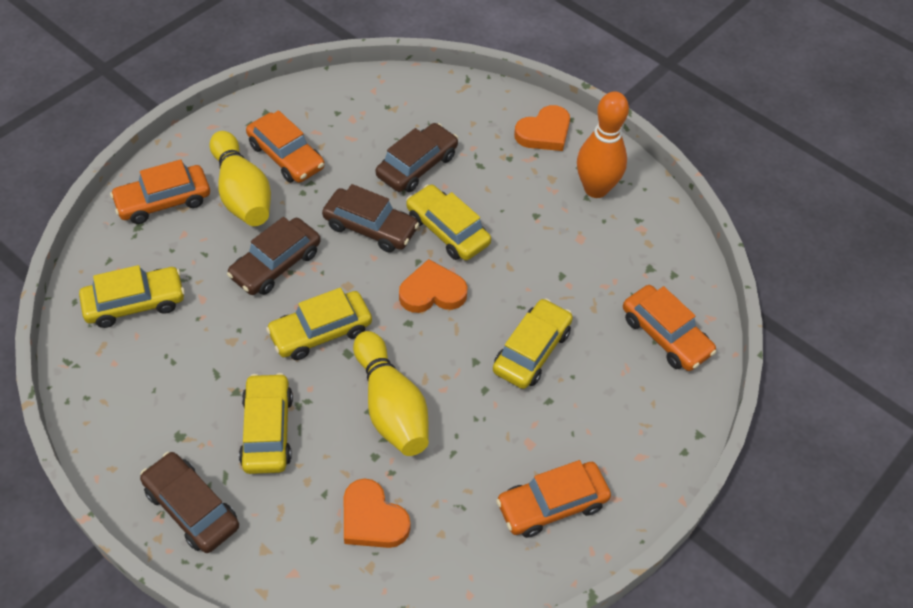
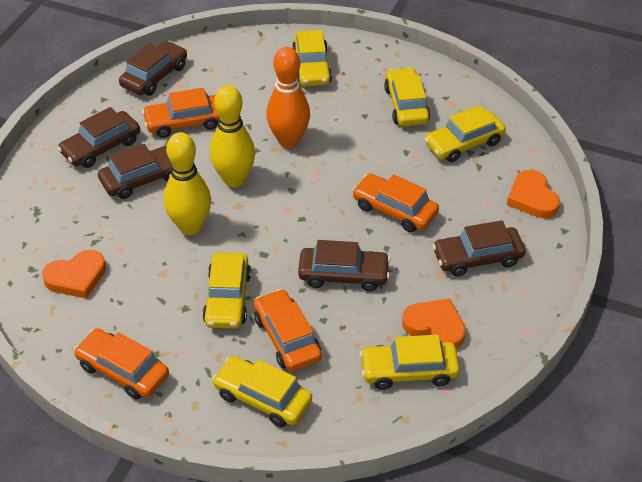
brown car: 4 -> 5
yellow car: 5 -> 6

